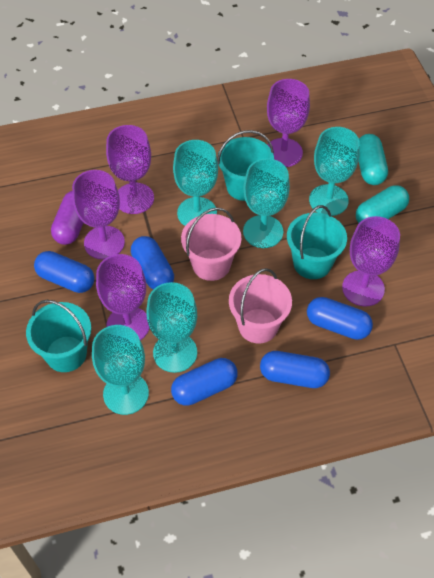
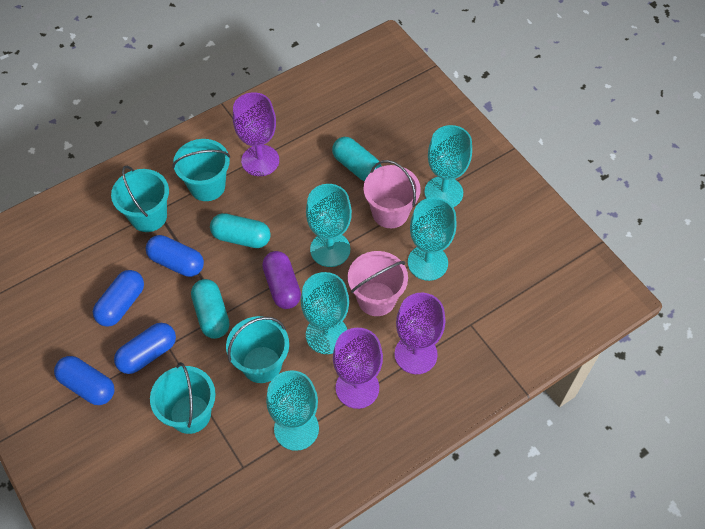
blue capsule: 5 -> 4
purple goblet: 5 -> 3
turquoise bucket: 3 -> 4
turquoise capsule: 2 -> 3

